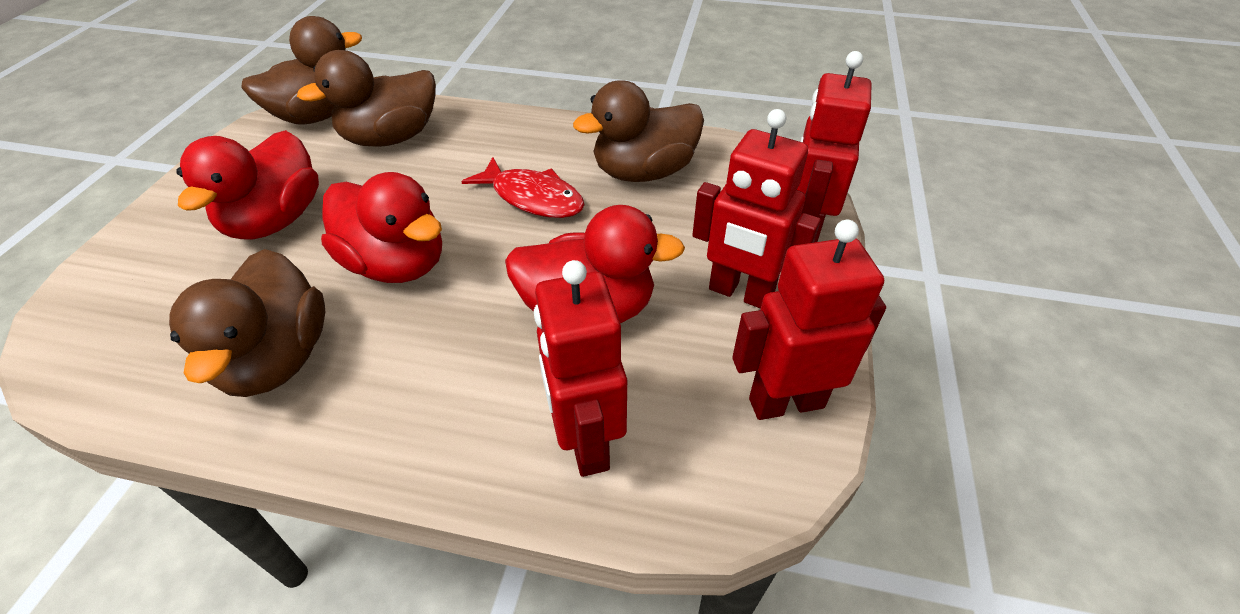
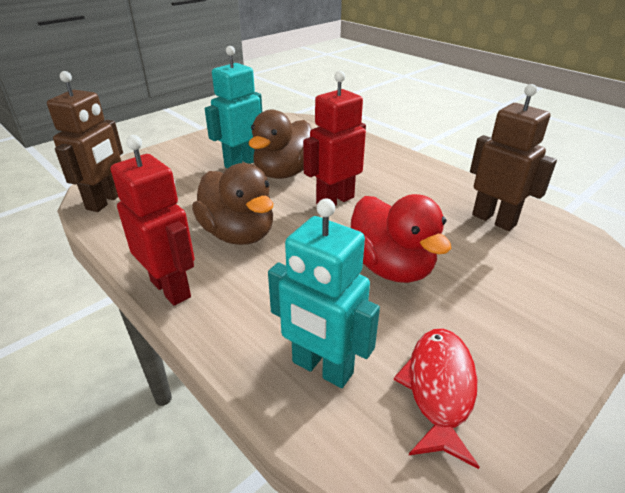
brown duck: 4 -> 2
brown robot: 0 -> 2
red duck: 3 -> 1
red robot: 4 -> 2
turquoise robot: 0 -> 2

